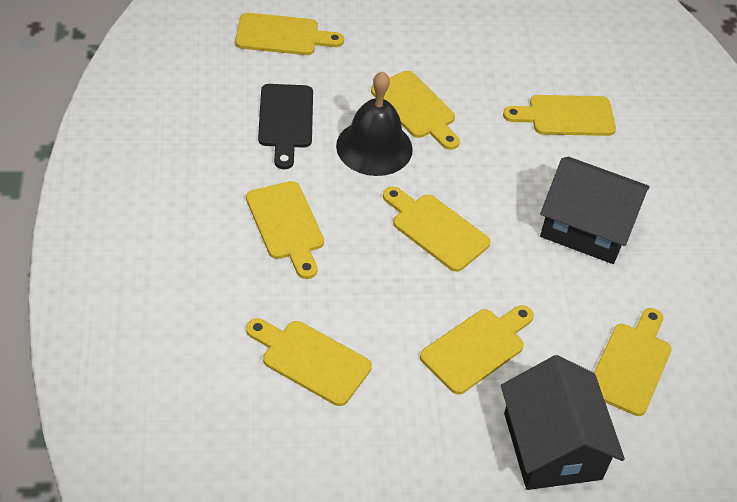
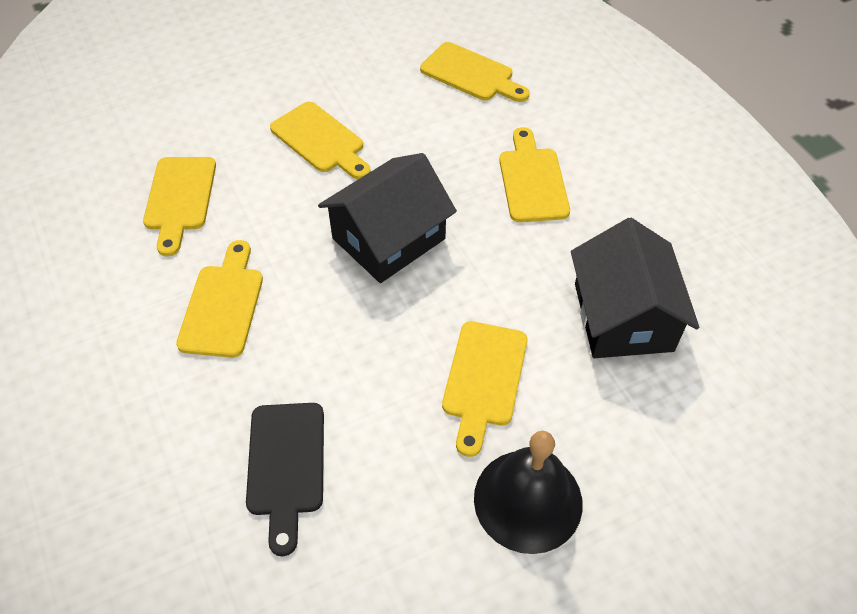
yellow cutting board: 8 -> 6

